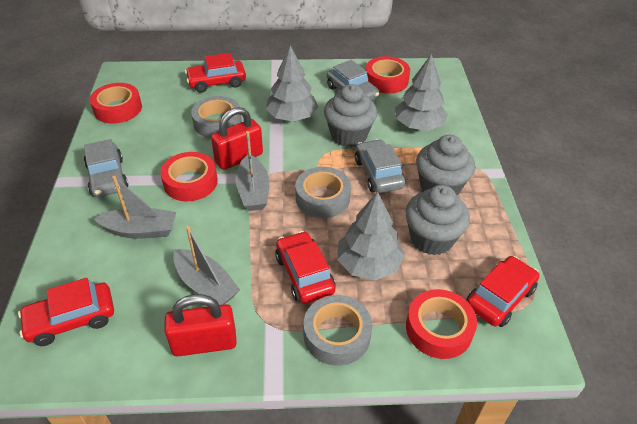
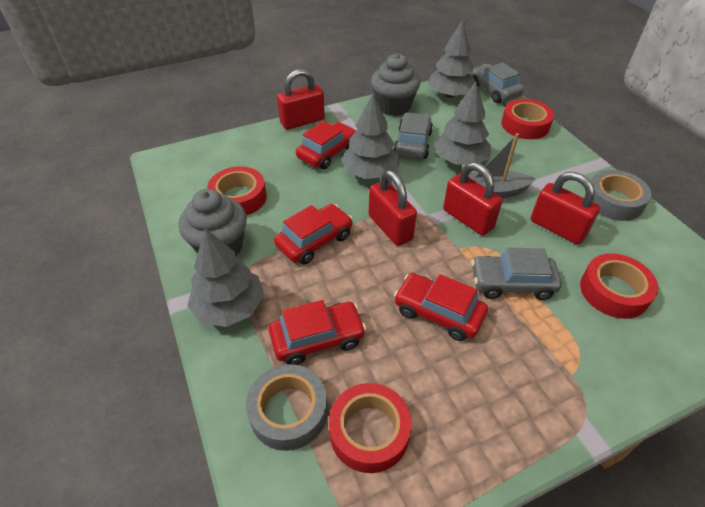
grey boat: 3 -> 1
grey cupcake: 3 -> 2
grey tape: 3 -> 2
grey tree: 3 -> 4
red padlock: 2 -> 4

